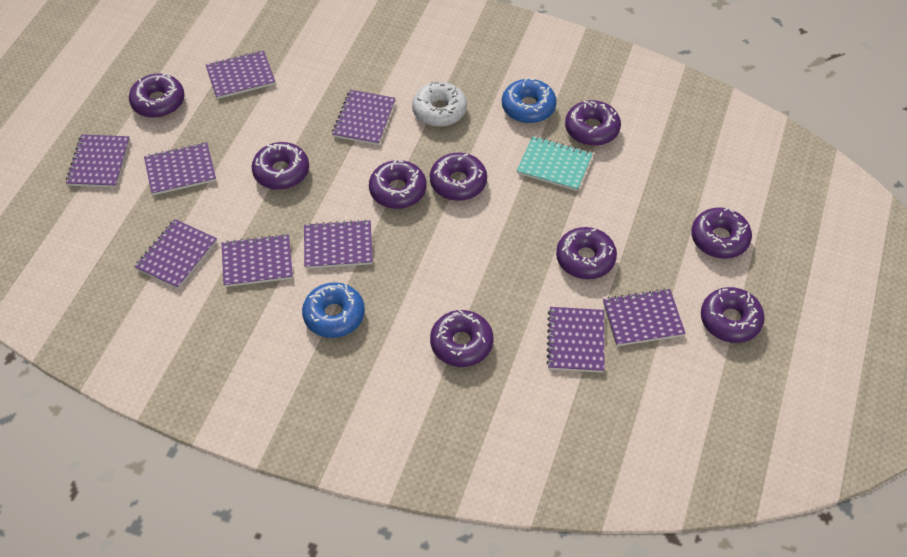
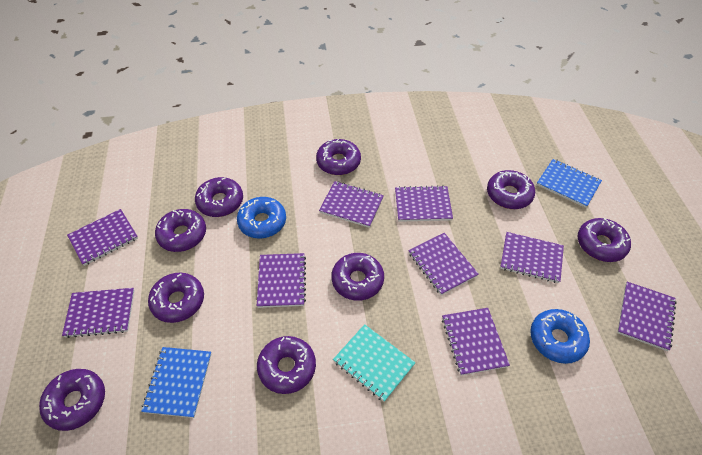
blue notebook: 0 -> 2
white donut: 1 -> 0

